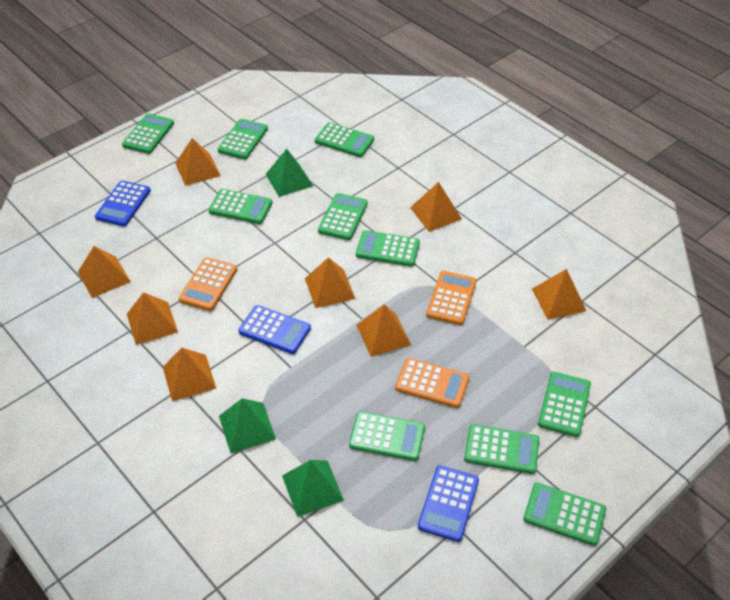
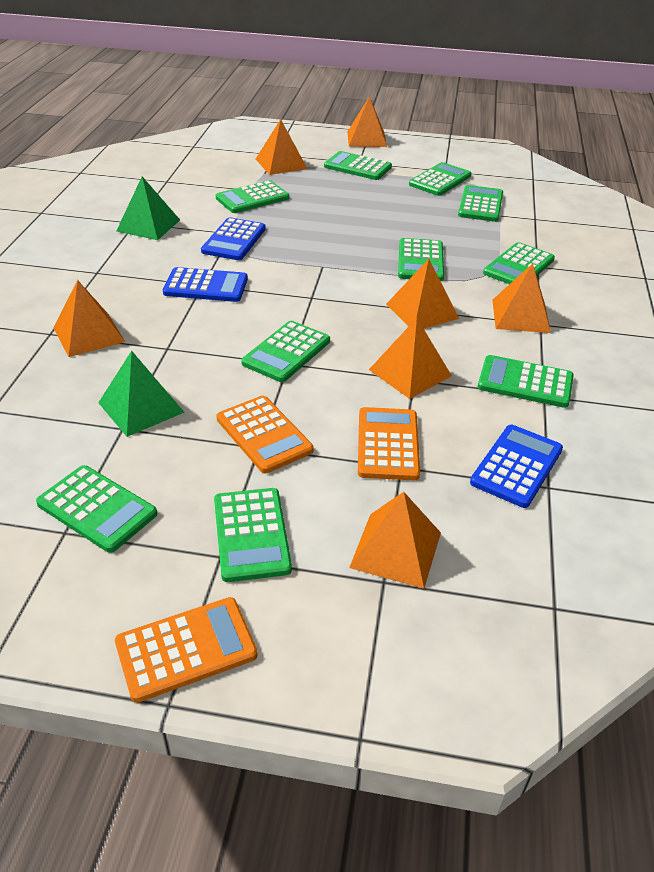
green pyramid: 3 -> 2
orange pyramid: 8 -> 7

